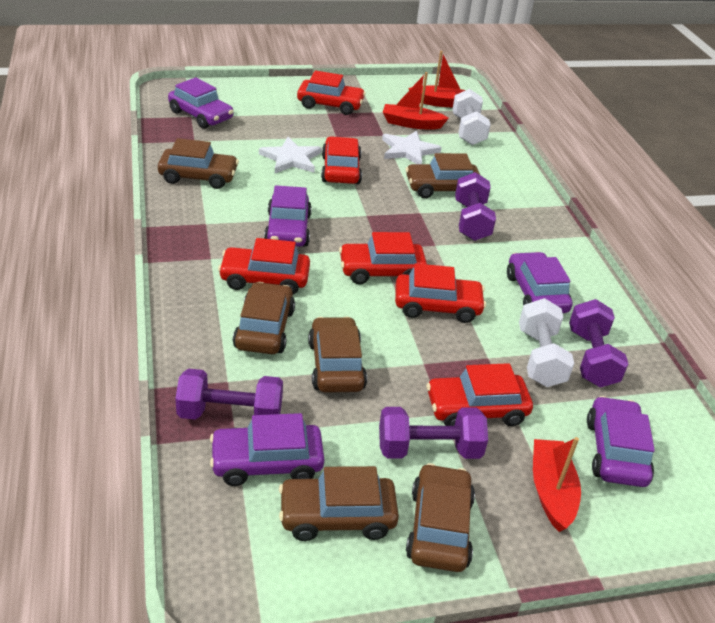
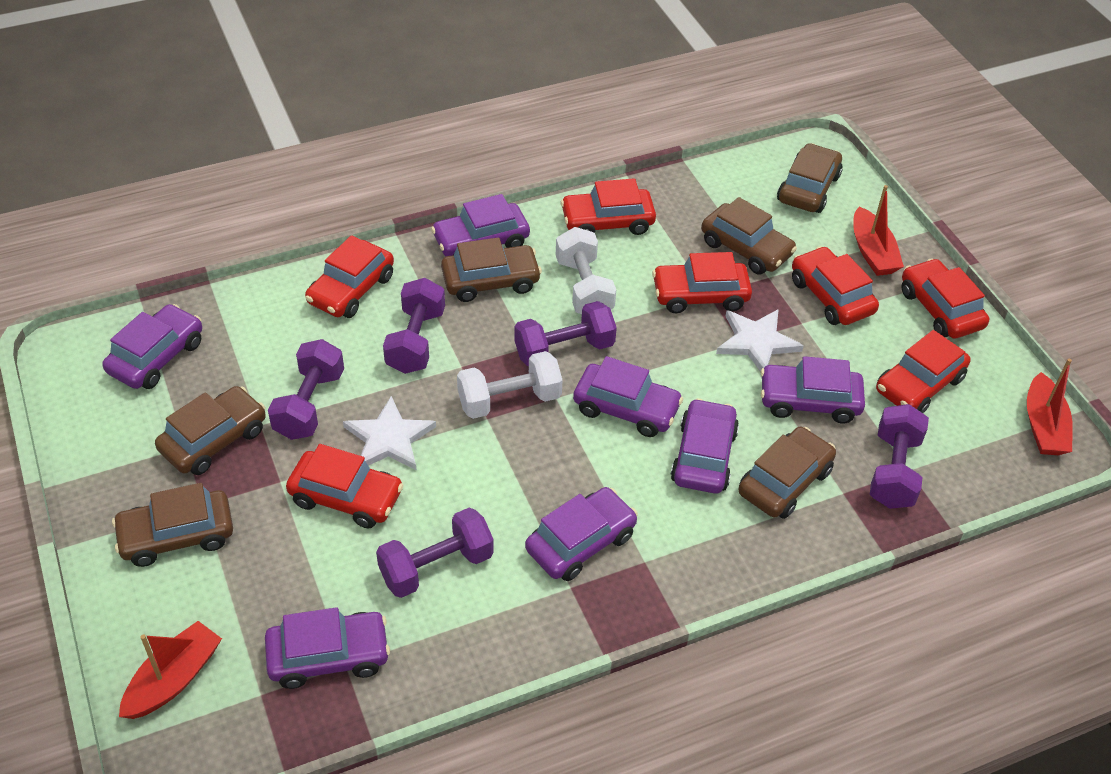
purple car: 5 -> 7
purple dumbbell: 4 -> 5
red car: 6 -> 7

